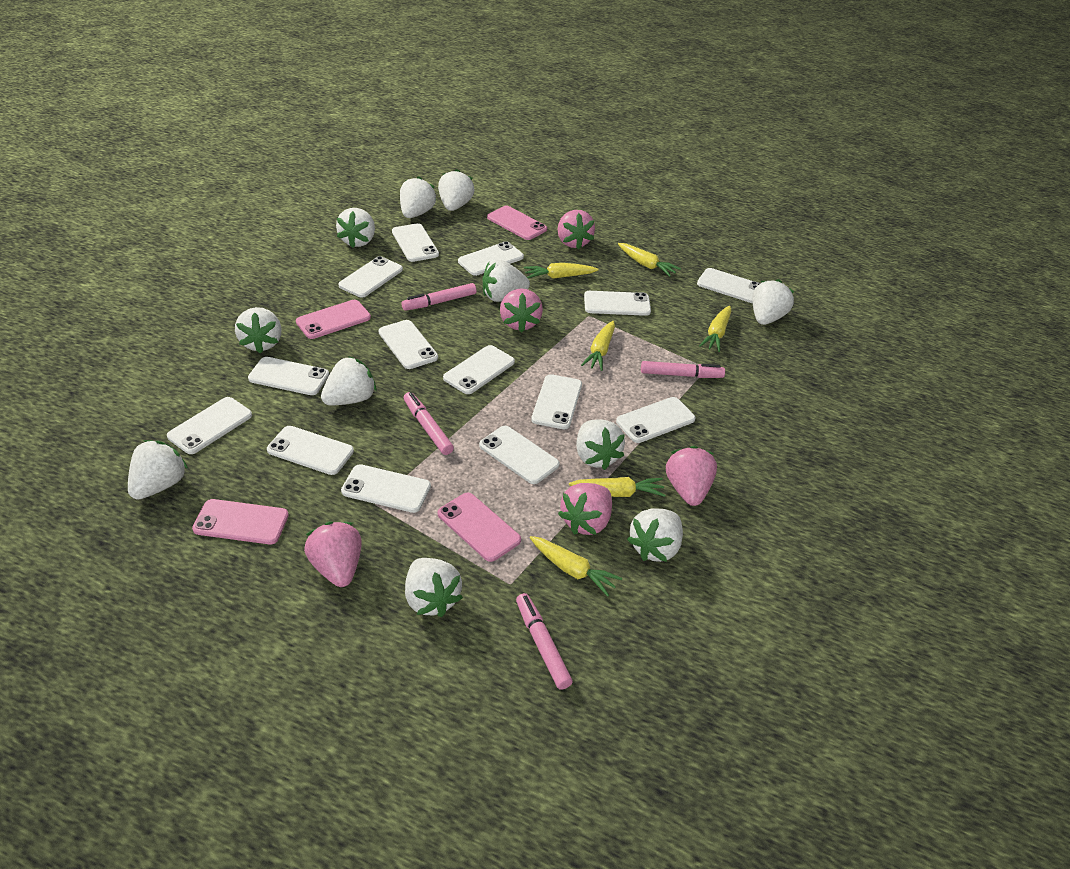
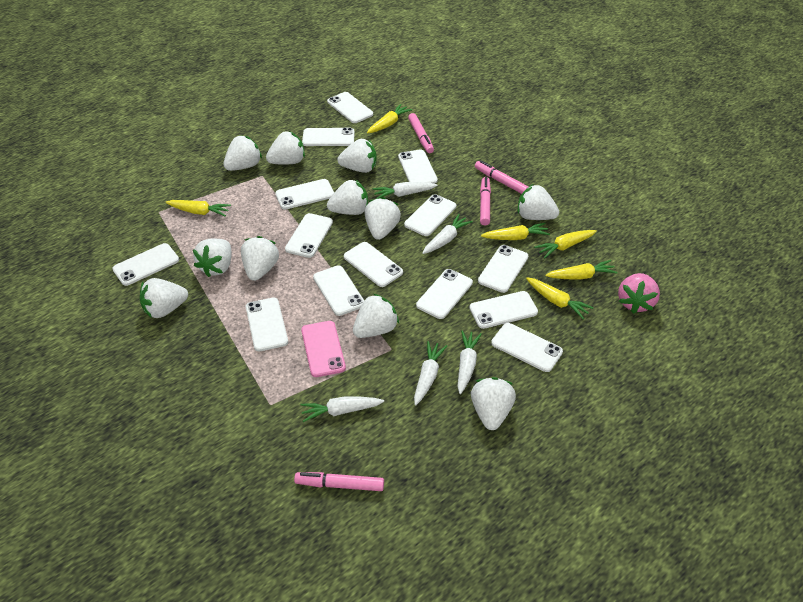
pink phone: 4 -> 1
pink strawberry: 5 -> 1
white carrot: 0 -> 5

